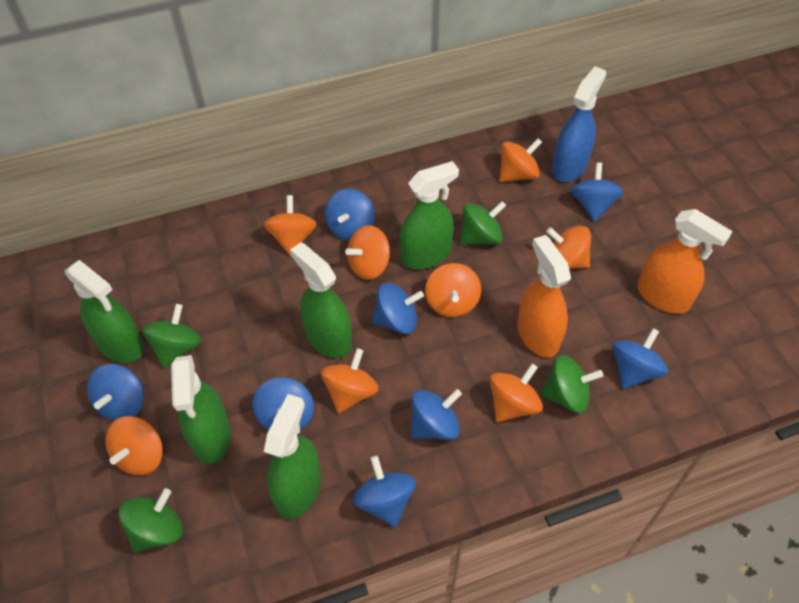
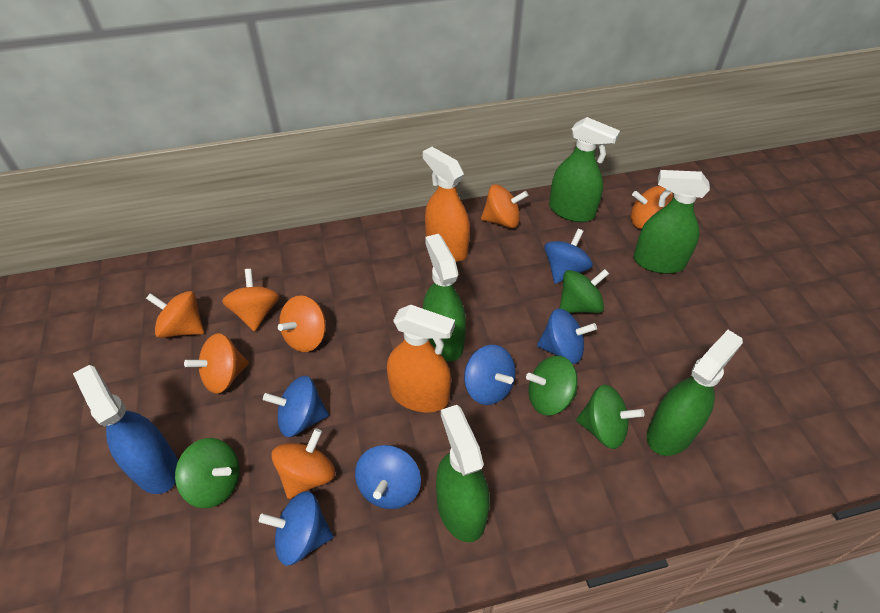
blue spinning top: 8 -> 6
orange spinning top: 8 -> 7

